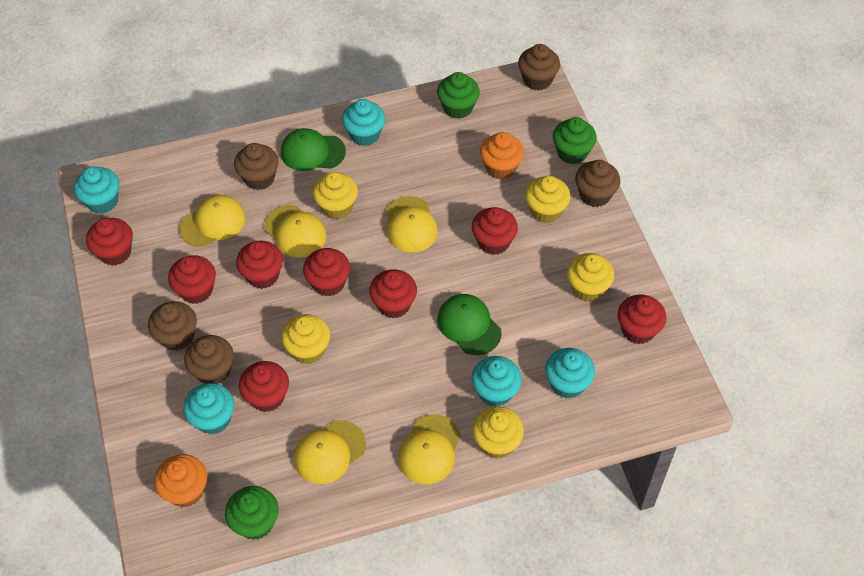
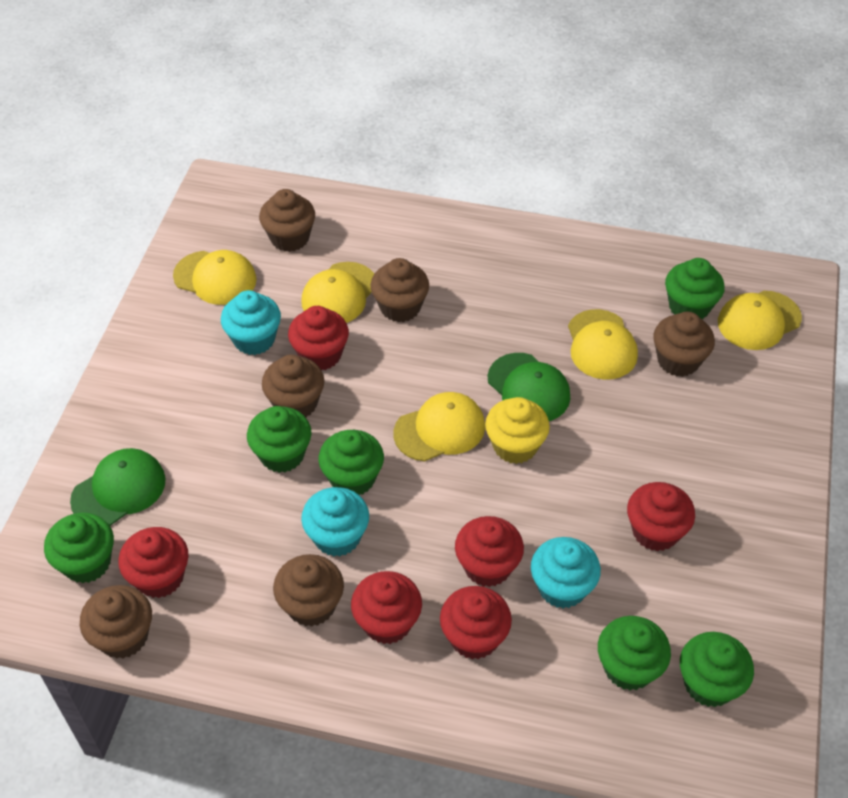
brown cupcake: 5 -> 6
green cupcake: 3 -> 6
orange cupcake: 2 -> 0
red cupcake: 8 -> 6
turquoise cupcake: 5 -> 3
yellow cupcake: 5 -> 1

